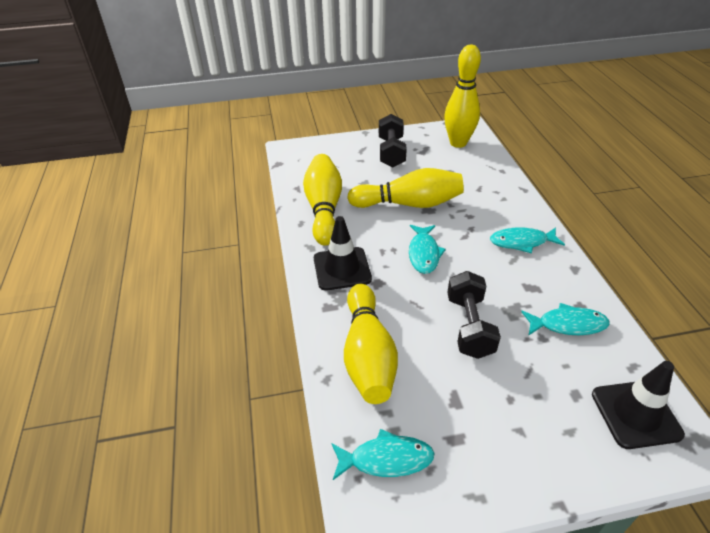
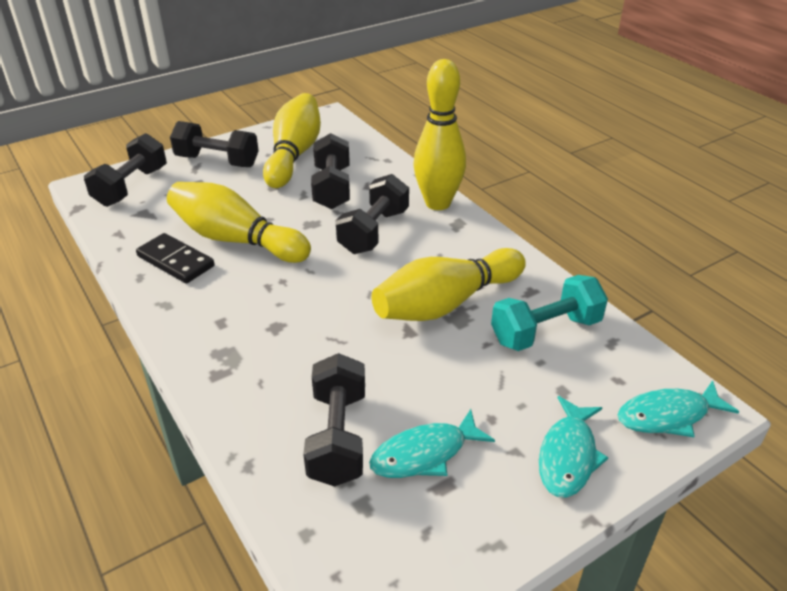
black domino: 0 -> 1
black dumbbell: 2 -> 5
black traffic cone: 2 -> 0
turquoise dumbbell: 0 -> 1
turquoise fish: 4 -> 3

